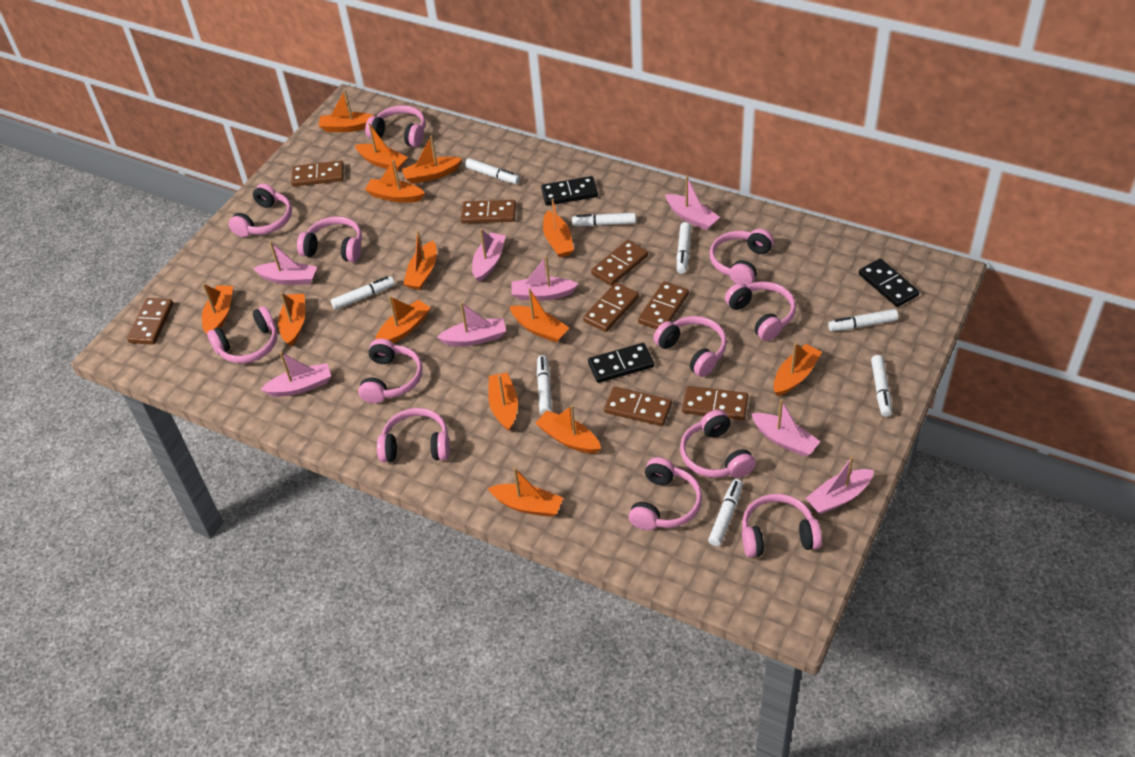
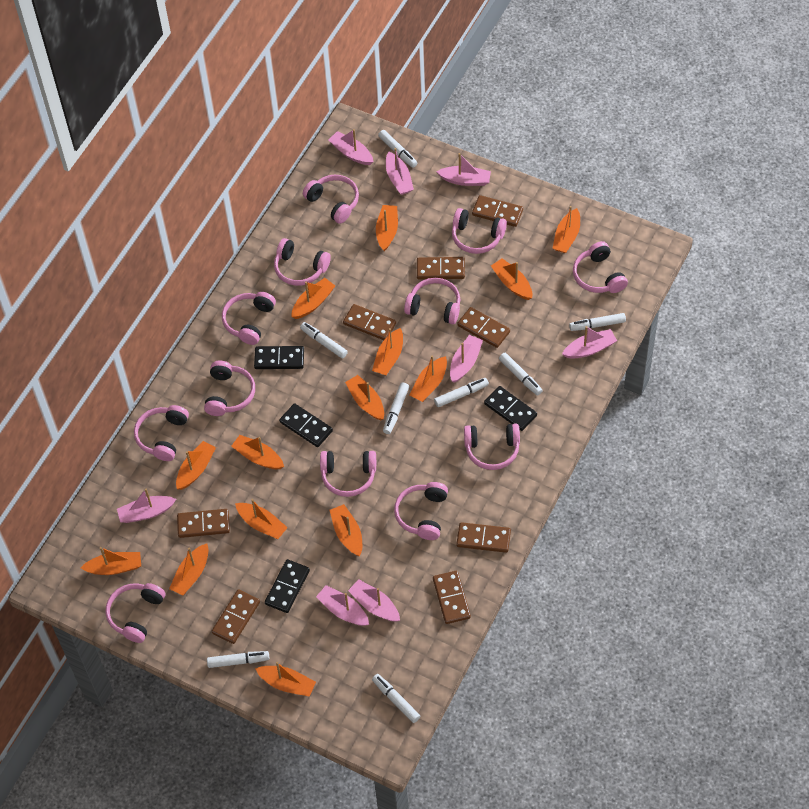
black domino: 3 -> 4

